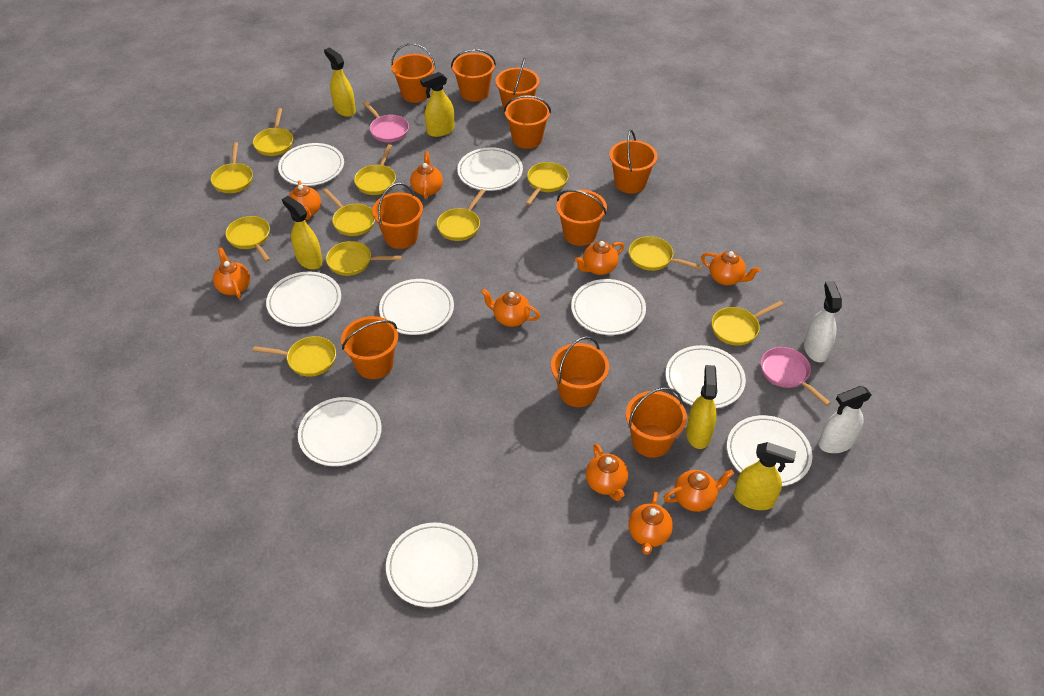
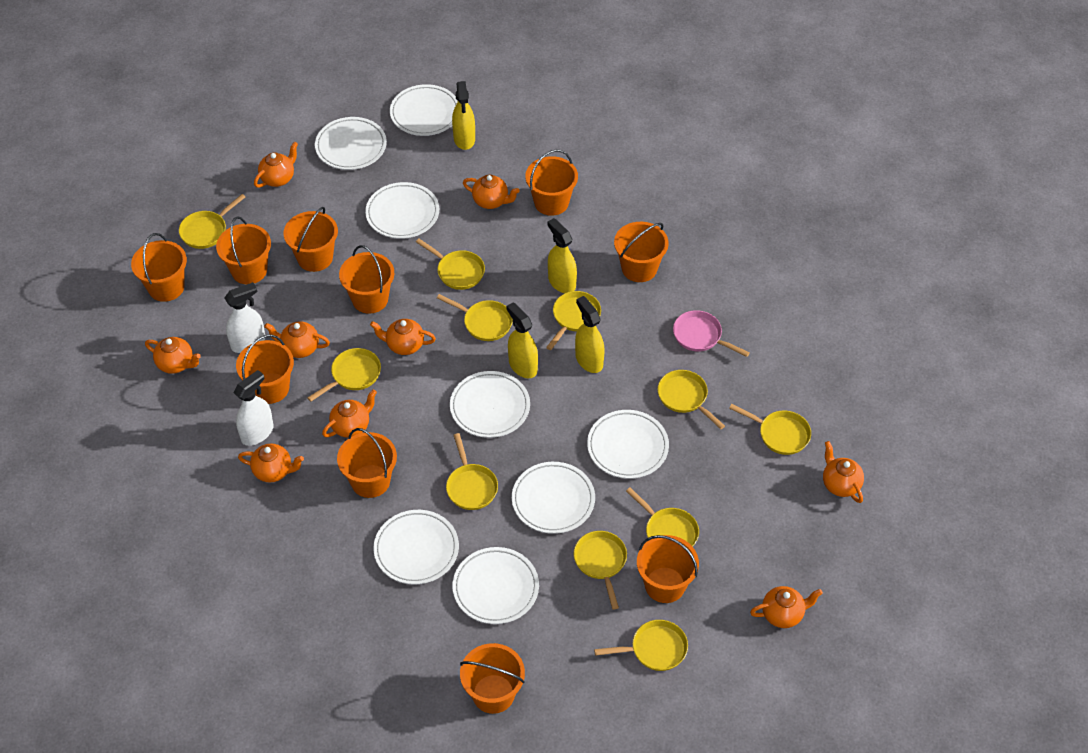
pink pan: 2 -> 1
white plate: 9 -> 8
yellow spray bottle: 5 -> 4

